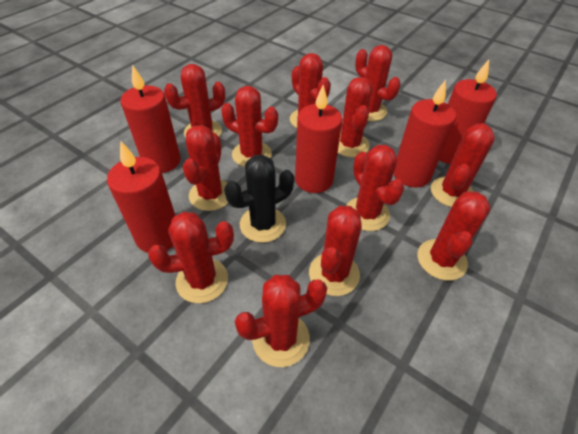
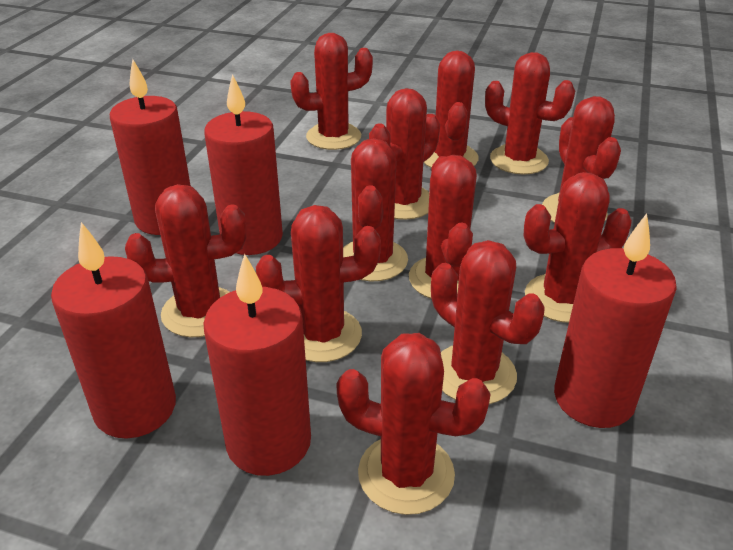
black cactus: 1 -> 0

